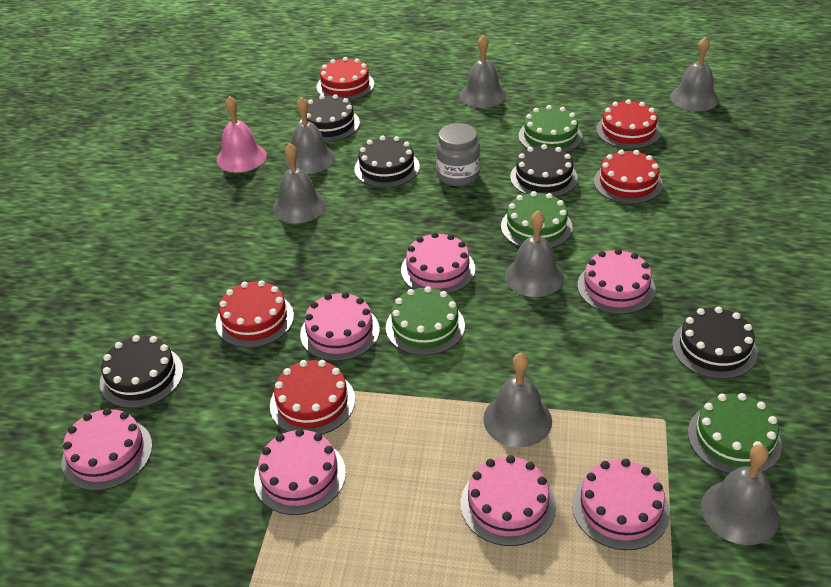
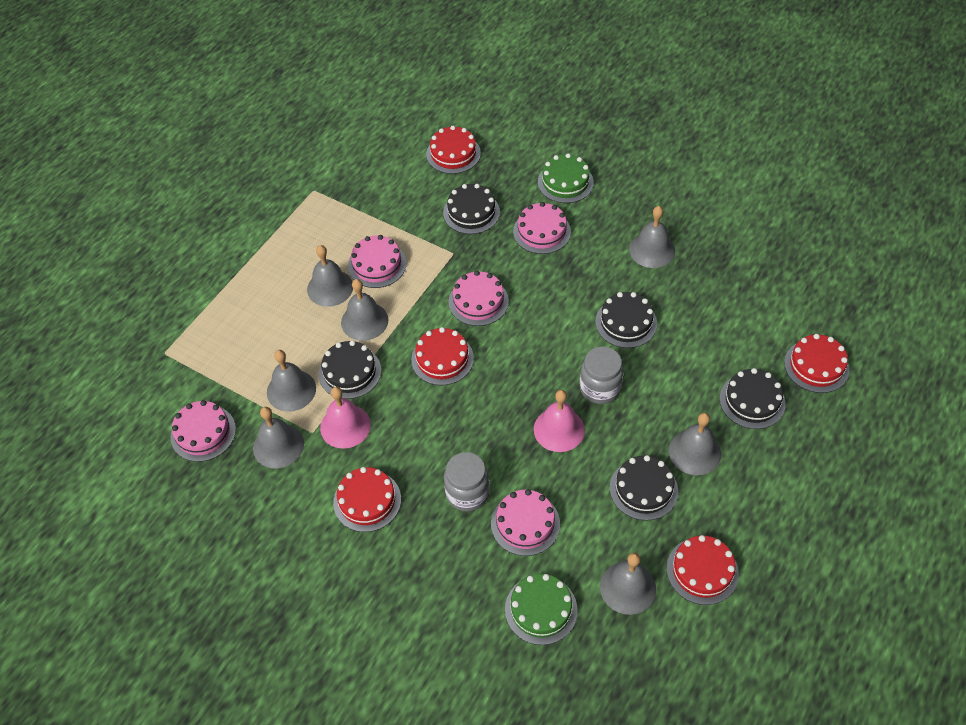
green cake: 4 -> 2
grey jar: 1 -> 2
pink bell: 1 -> 2
pink cake: 7 -> 5

